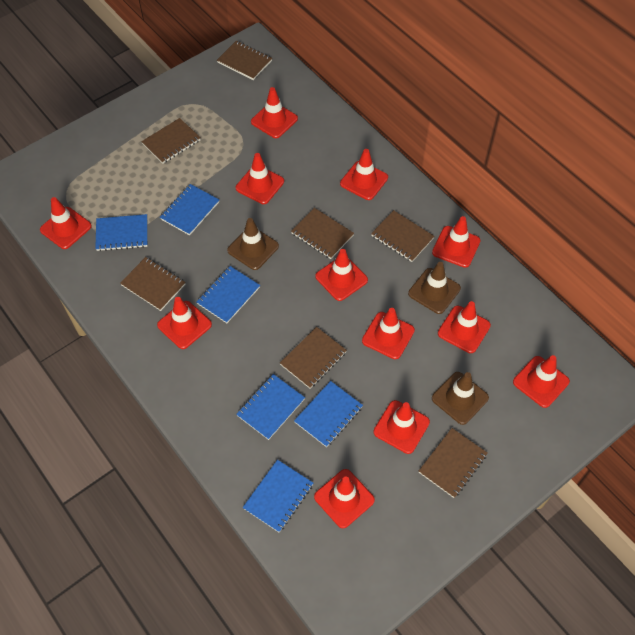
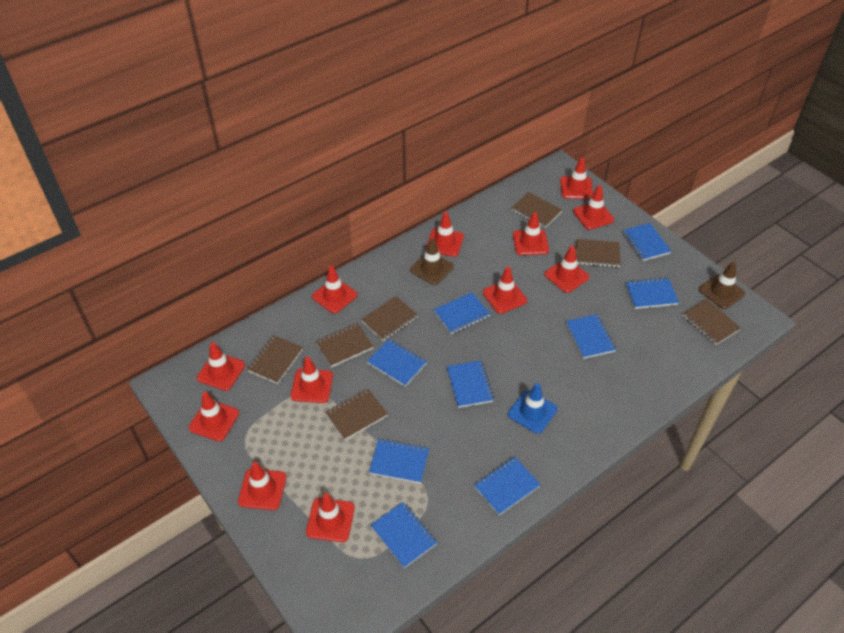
blue notebook: 6 -> 9
blue traffic cone: 0 -> 1
brown traffic cone: 3 -> 2

